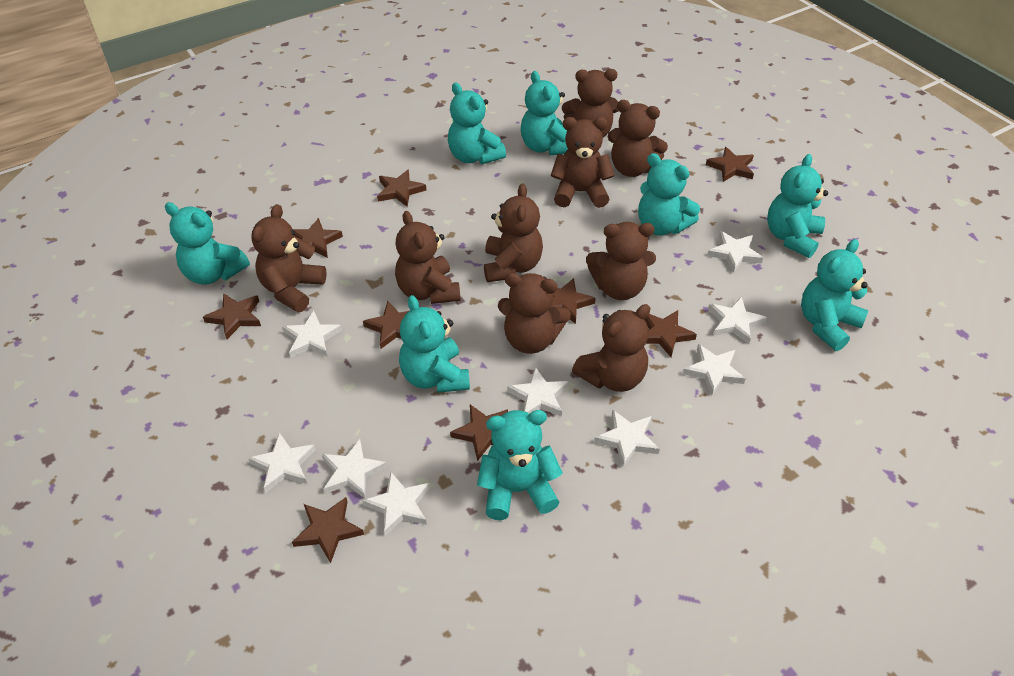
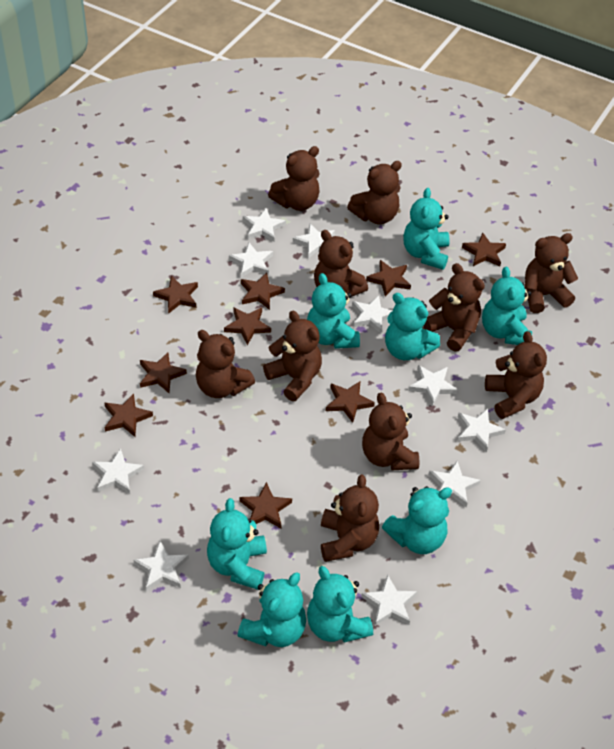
brown teddy bear: 9 -> 10
white star: 9 -> 10

